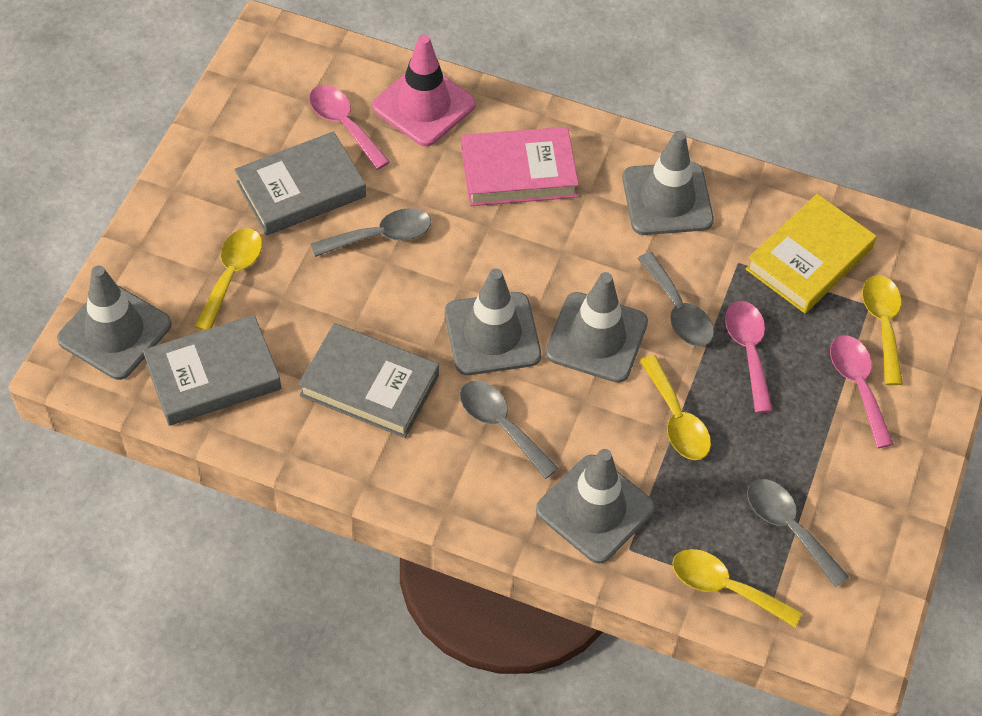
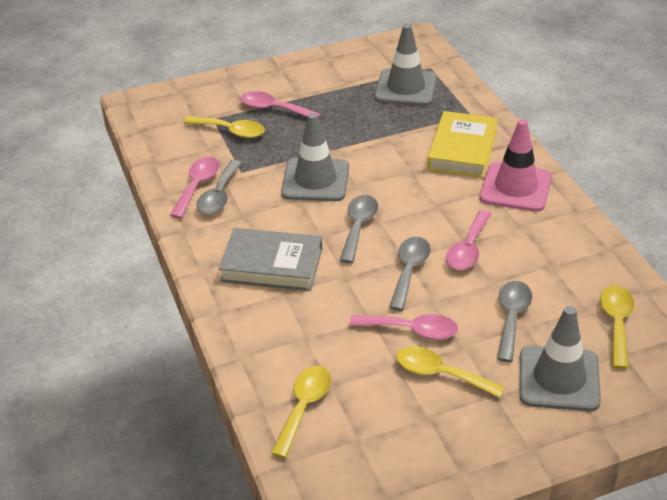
grey book: 3 -> 1
grey traffic cone: 5 -> 3
pink book: 1 -> 0
pink spoon: 3 -> 4

